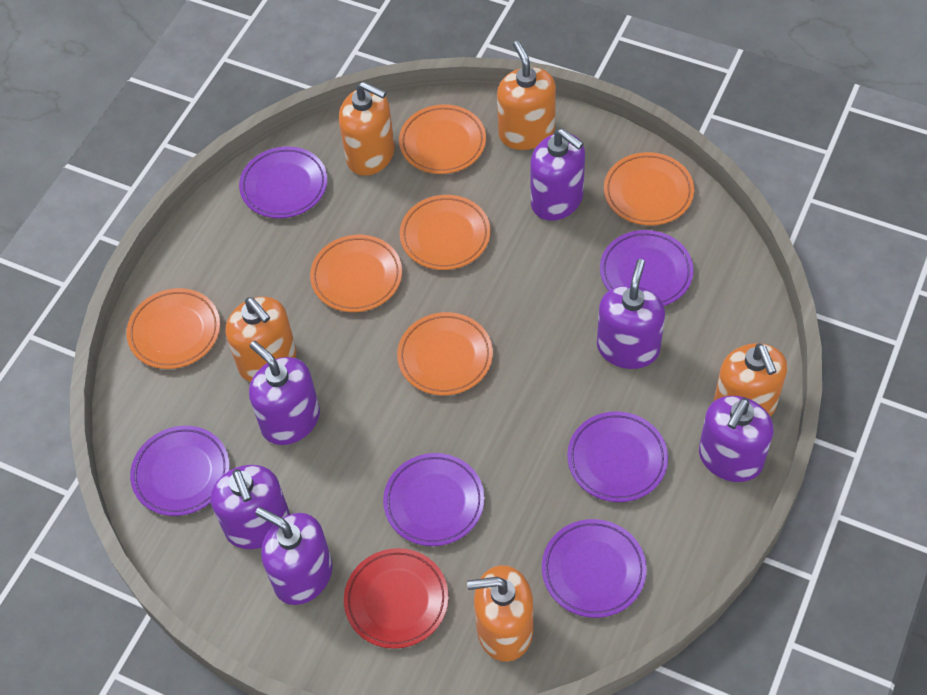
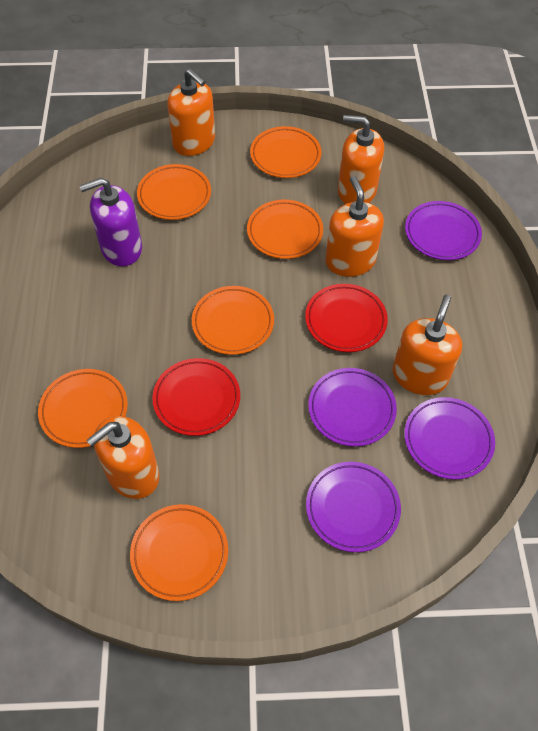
purple plate: 6 -> 4
purple soap dispenser: 6 -> 1
red plate: 1 -> 2

